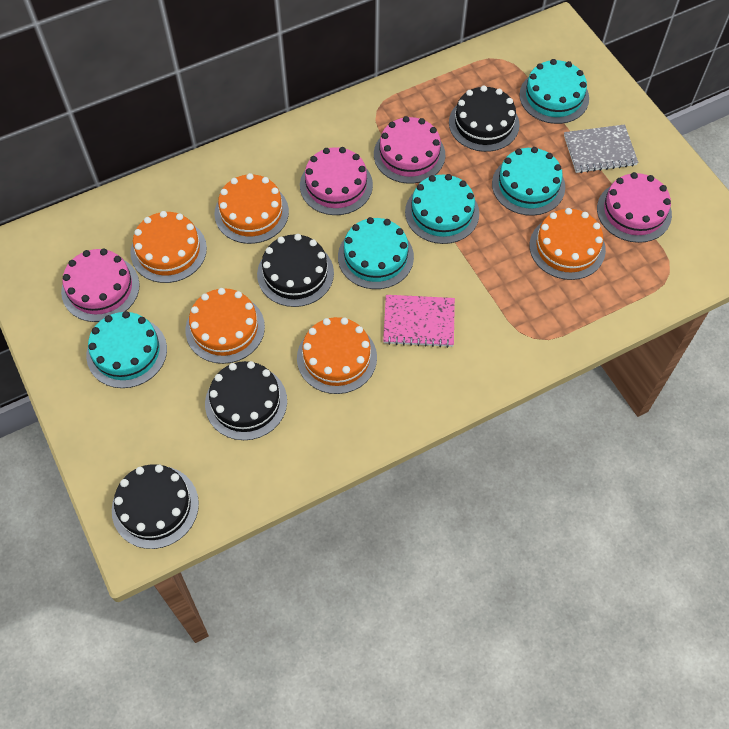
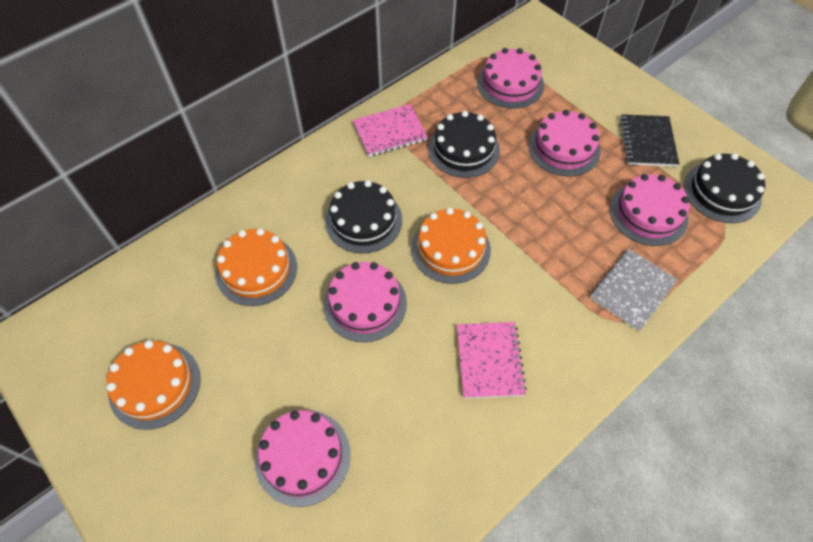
black cake: 4 -> 3
black notebook: 0 -> 1
orange cake: 5 -> 3
pink cake: 4 -> 5
pink notebook: 1 -> 2
turquoise cake: 5 -> 0

